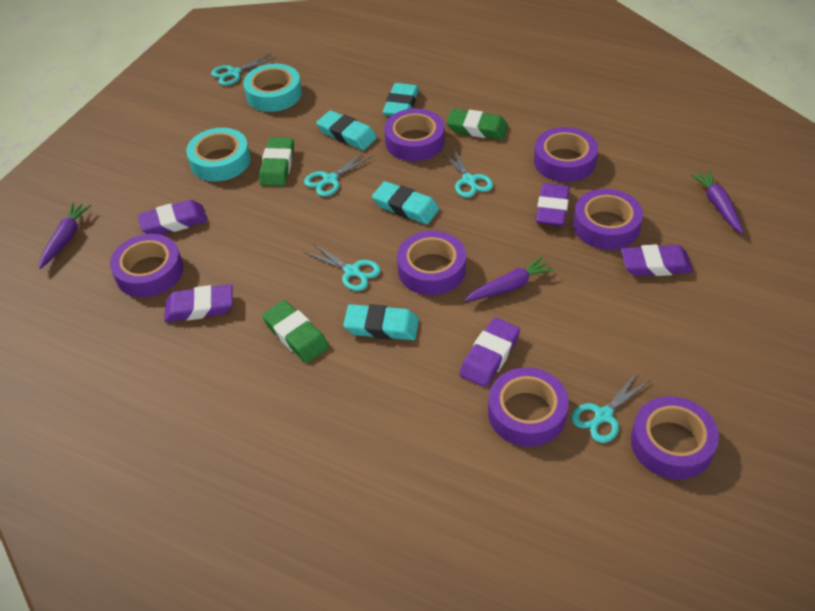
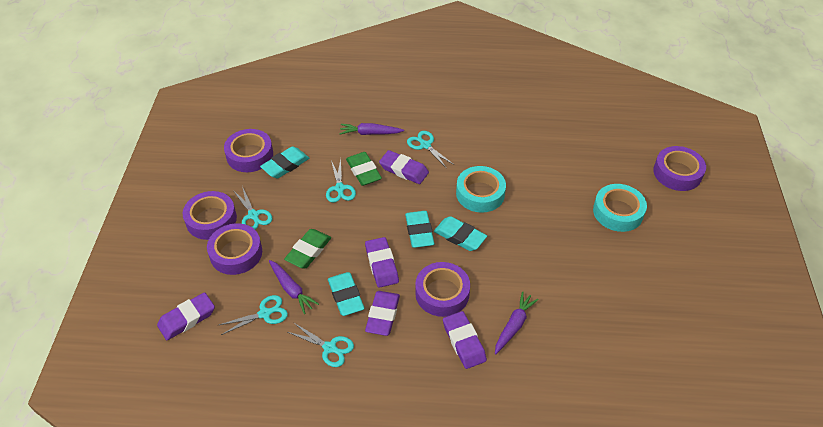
green eraser: 3 -> 2
purple tape: 7 -> 5

